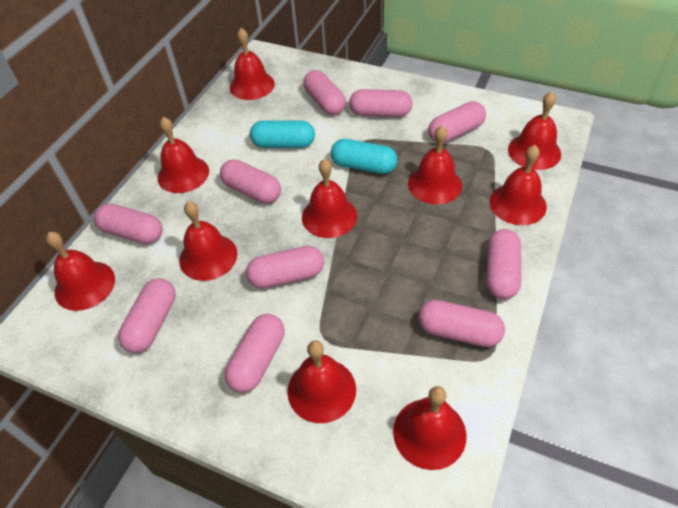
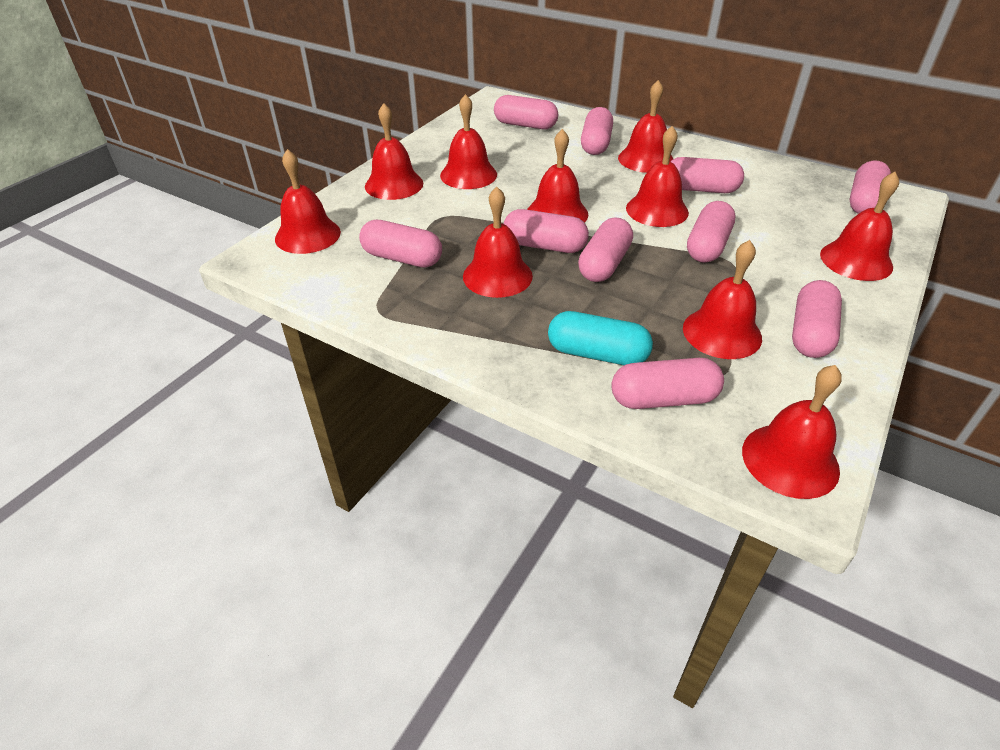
turquoise capsule: 2 -> 1

